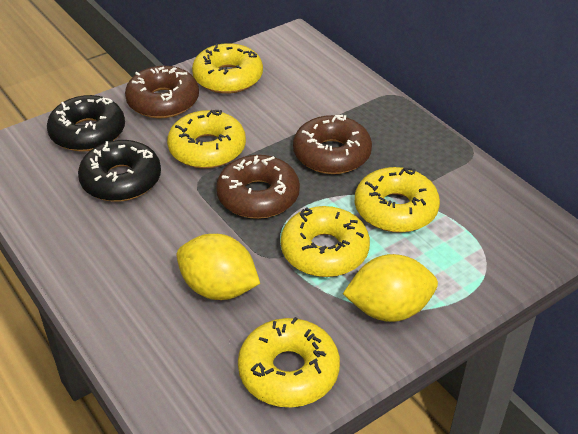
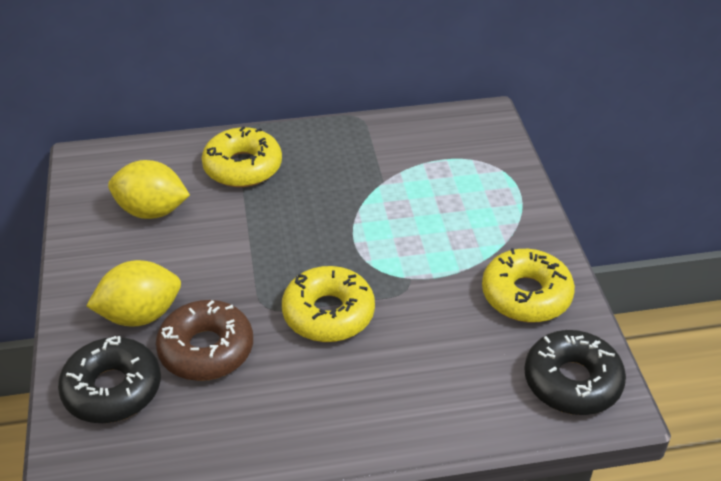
brown donut: 3 -> 1
yellow donut: 5 -> 3

